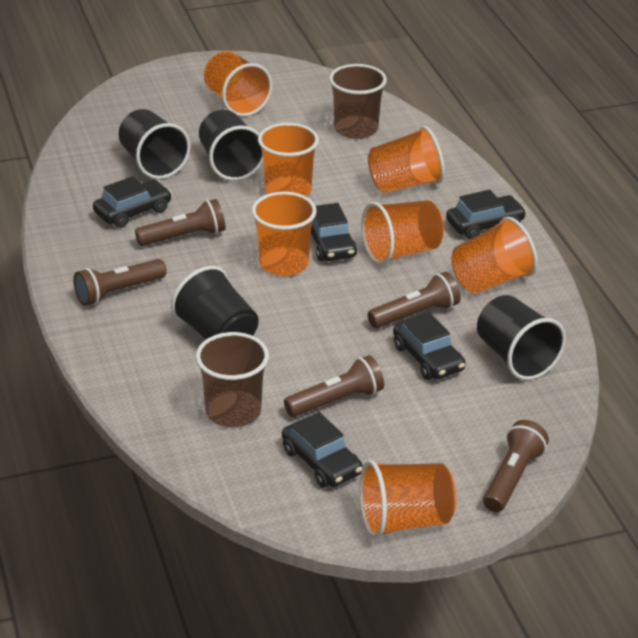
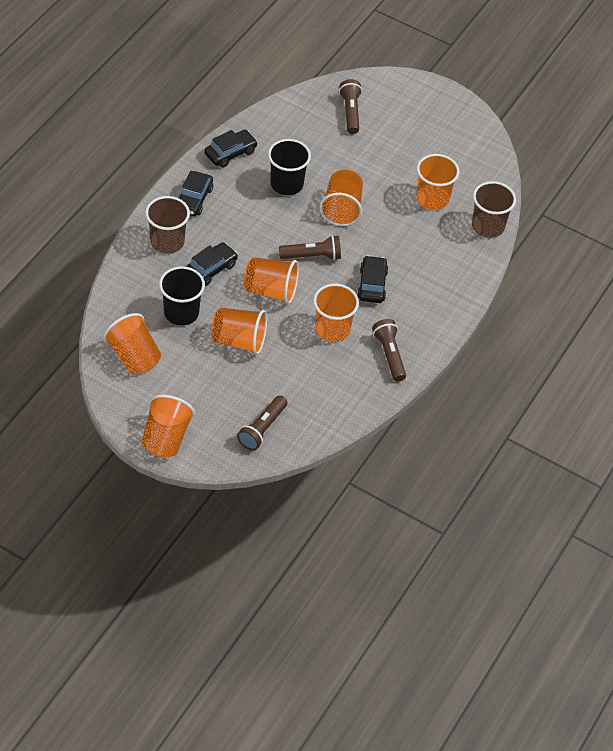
black car: 5 -> 4
black cup: 4 -> 2
brown flashlight: 5 -> 4

